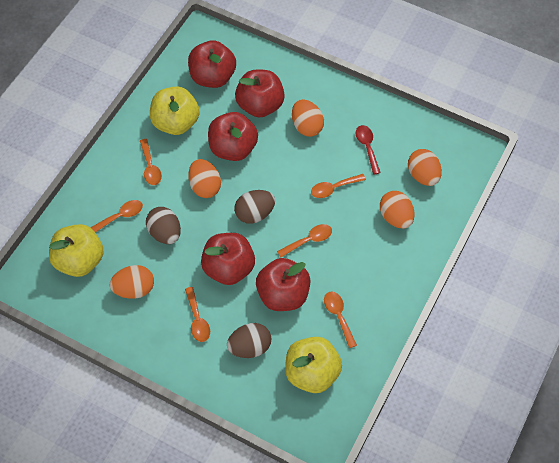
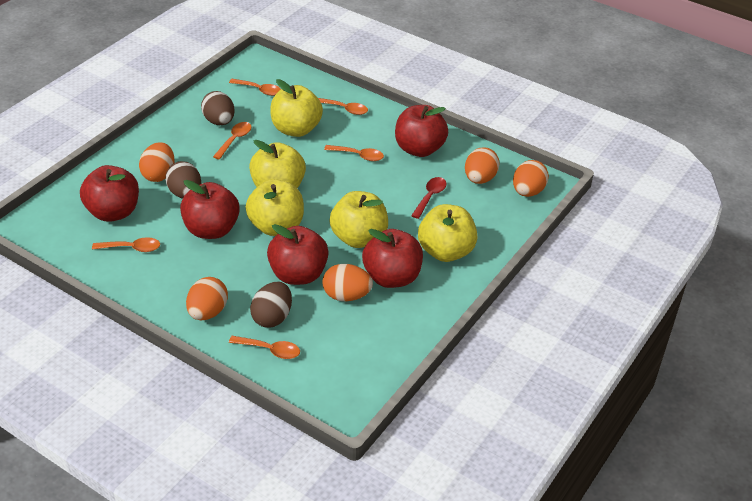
yellow apple: 3 -> 5

